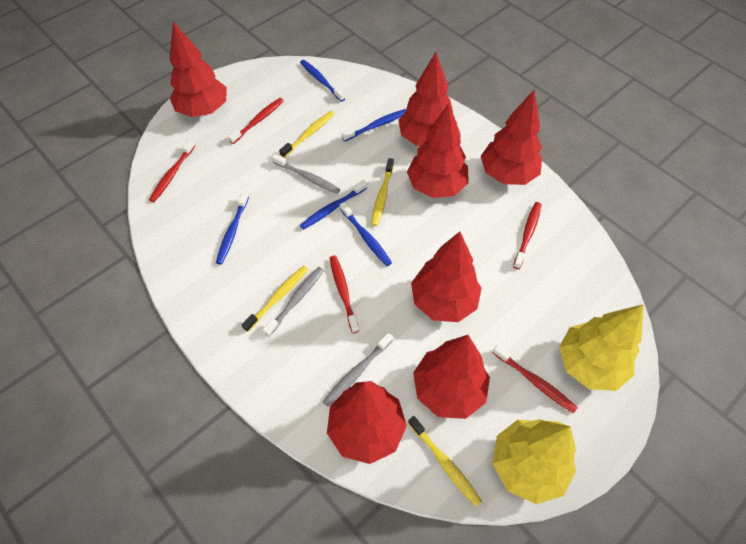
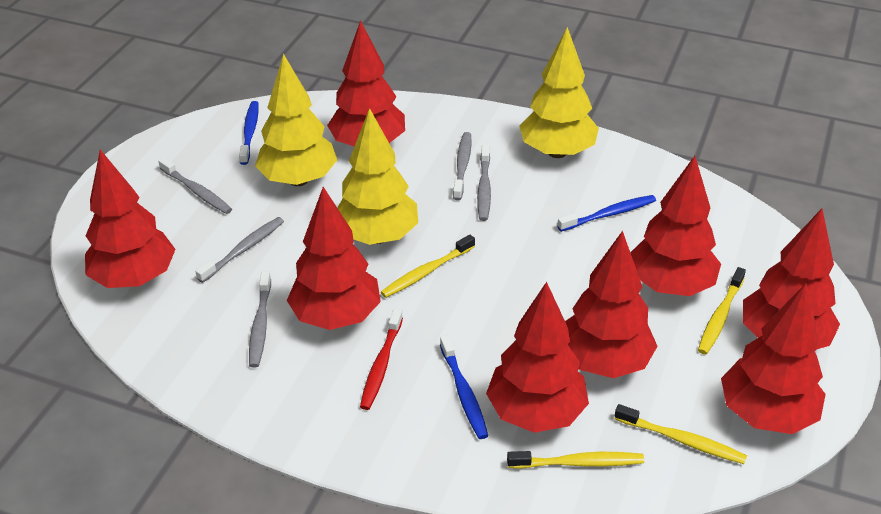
blue toothbrush: 5 -> 3
grey toothbrush: 3 -> 5
red toothbrush: 5 -> 1
red tree: 7 -> 8
yellow tree: 2 -> 3

